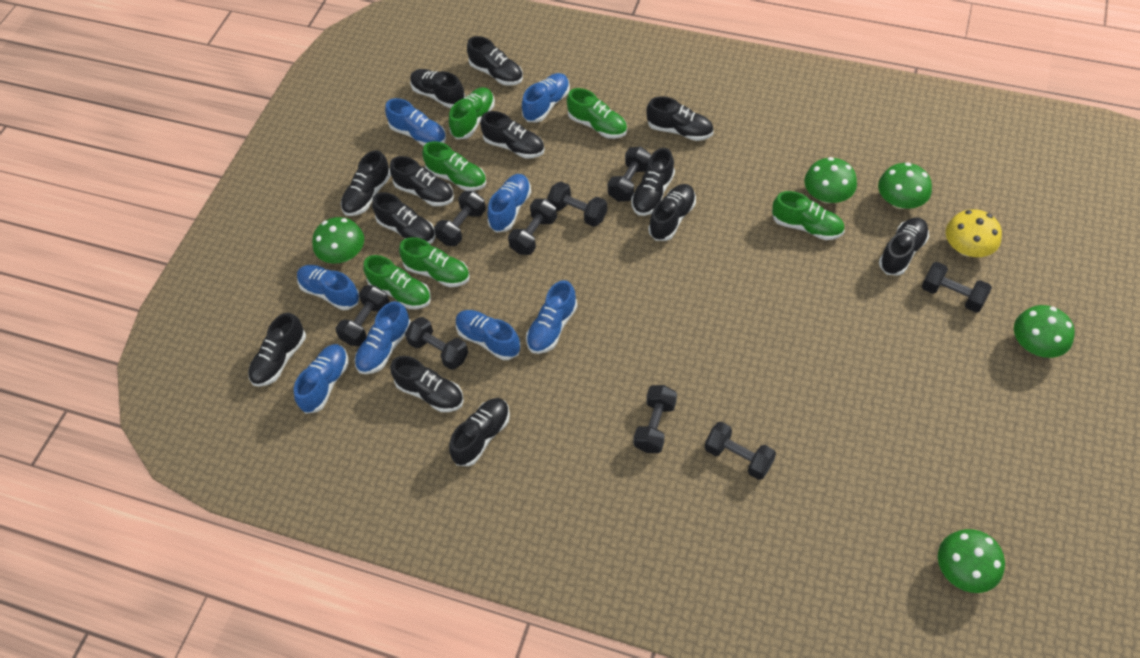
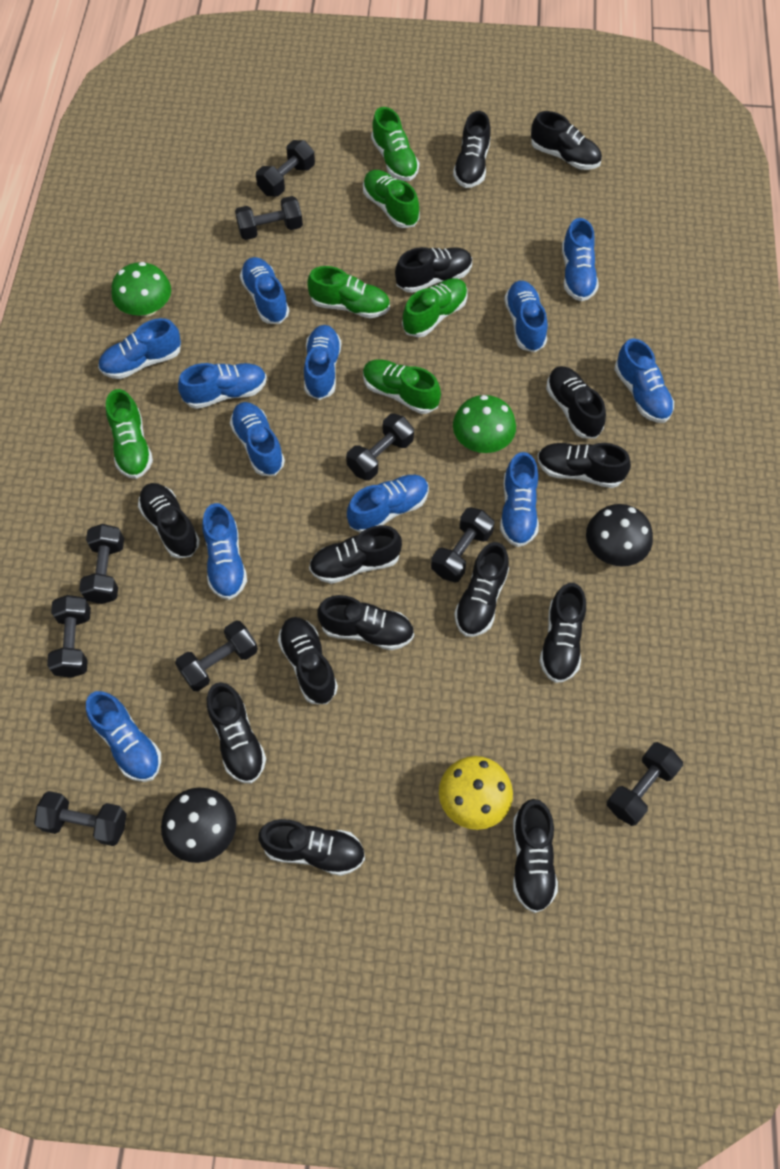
black mushroom: 0 -> 2
black shoe: 13 -> 14
blue shoe: 8 -> 12
green mushroom: 5 -> 2

